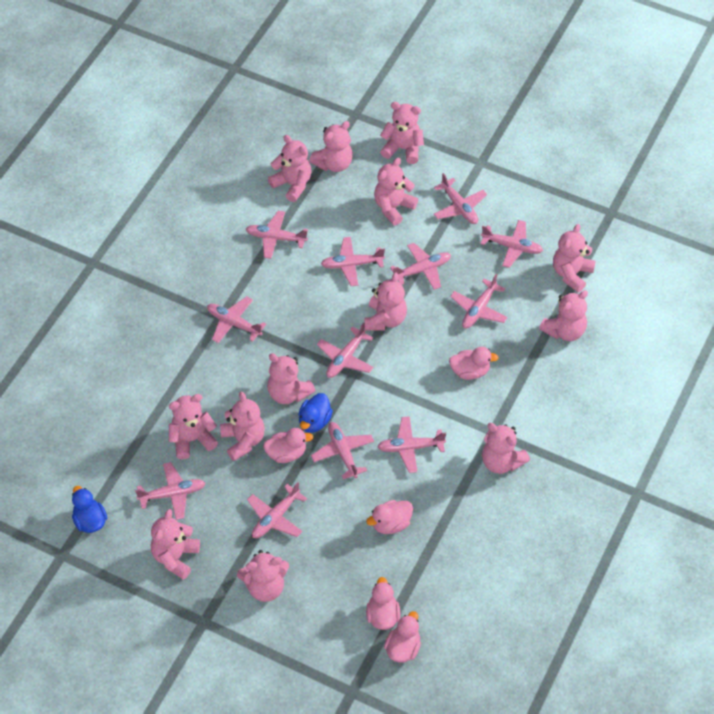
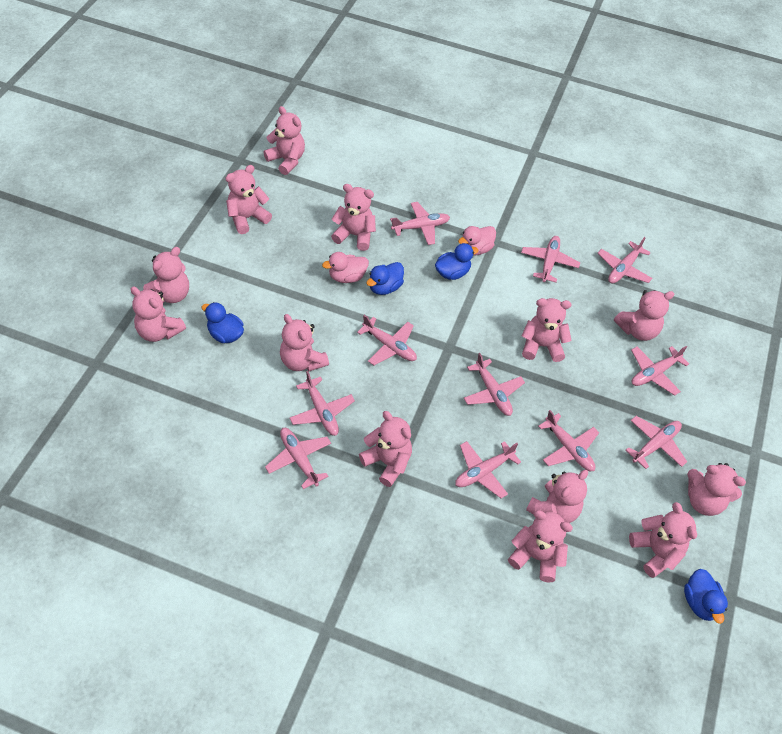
blue duck: 2 -> 4
pink duck: 5 -> 2
pink plane: 12 -> 11

